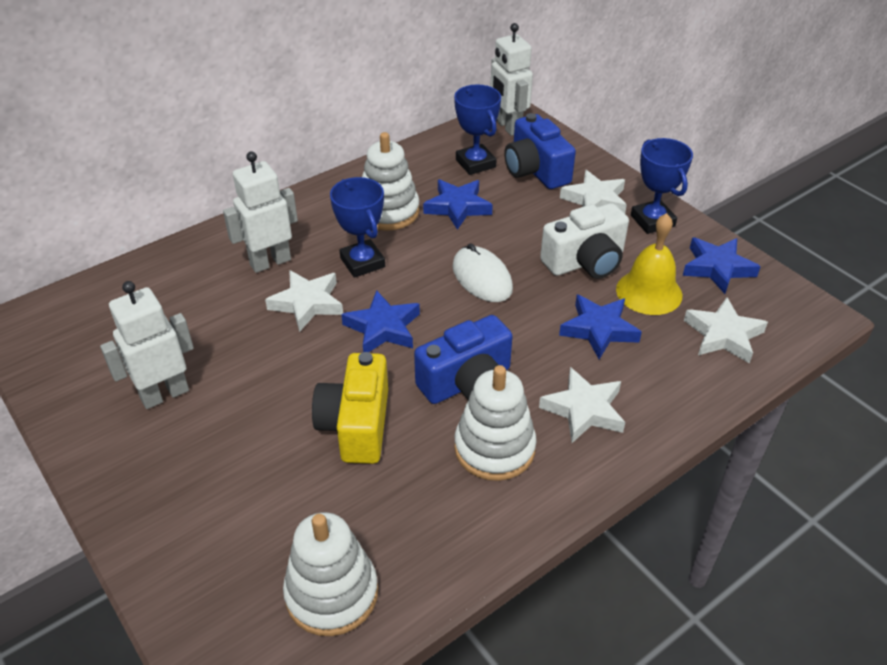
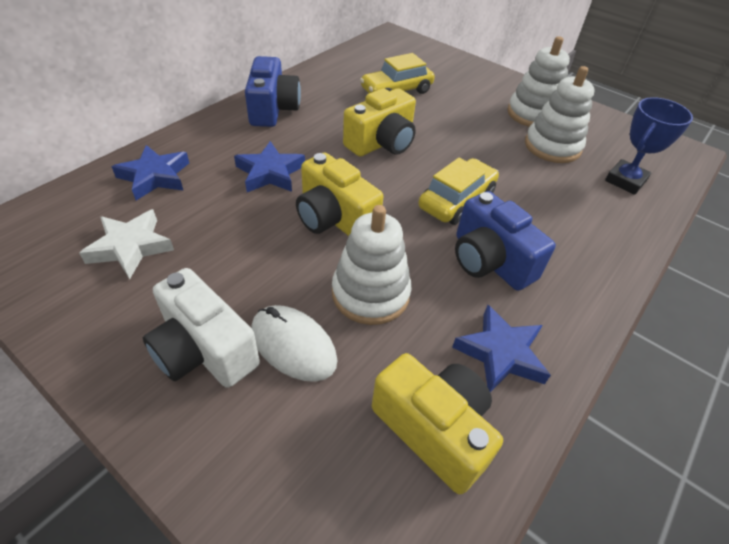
blue star: 4 -> 3
blue trophy: 3 -> 1
white robot: 3 -> 0
white star: 4 -> 1
yellow bell: 1 -> 0
yellow camera: 1 -> 3
yellow car: 0 -> 2

